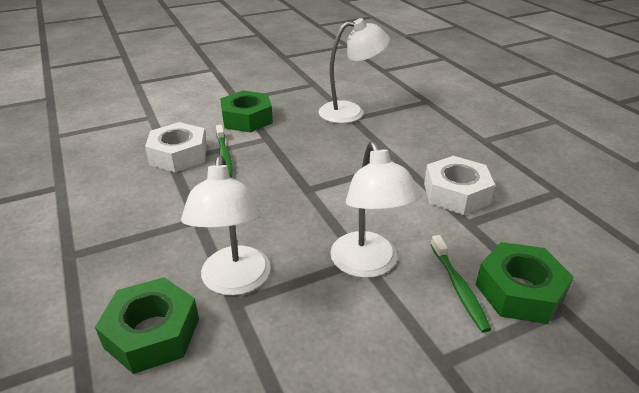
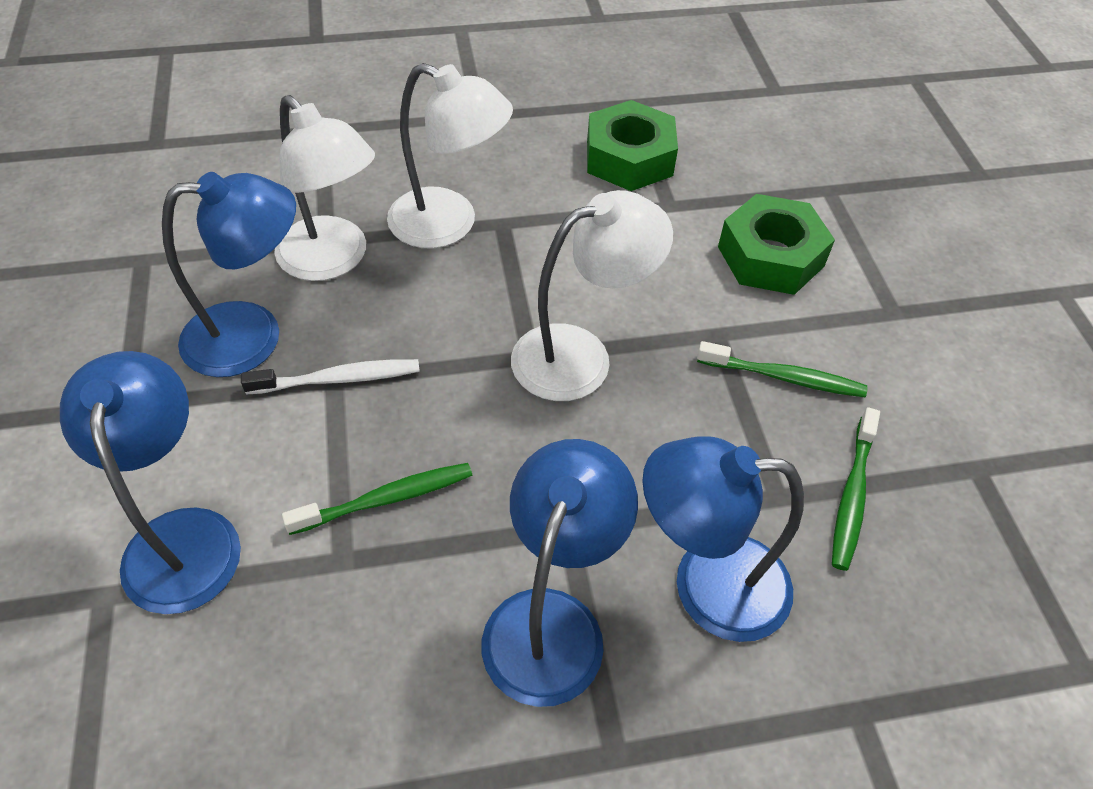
blue lamp: 0 -> 4
green nut: 3 -> 2
green toothbrush: 2 -> 3
white nut: 2 -> 0
white toothbrush: 0 -> 1

